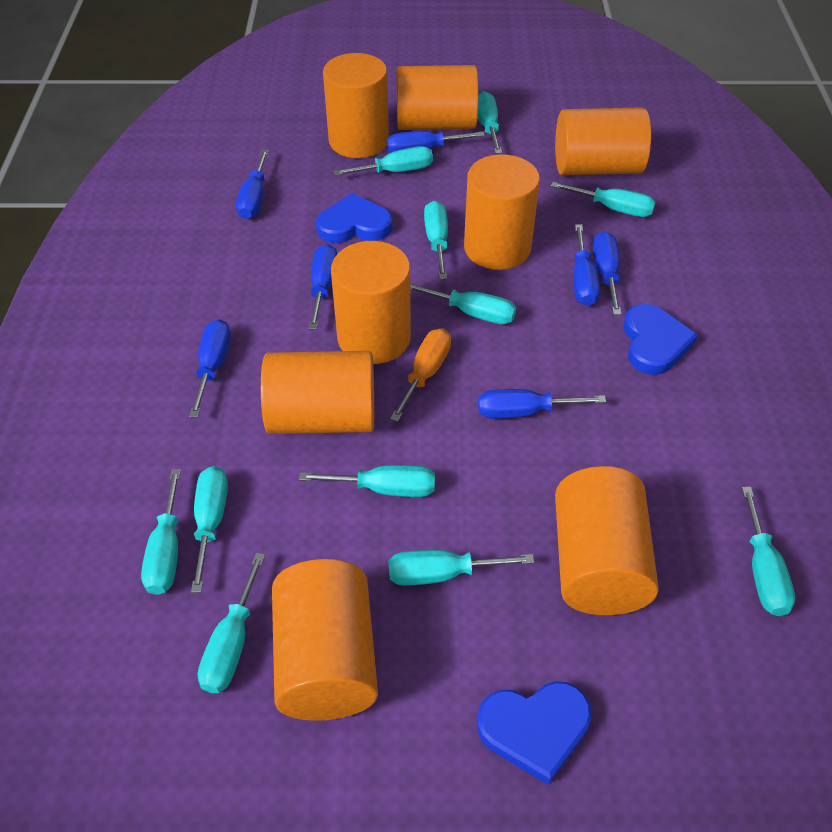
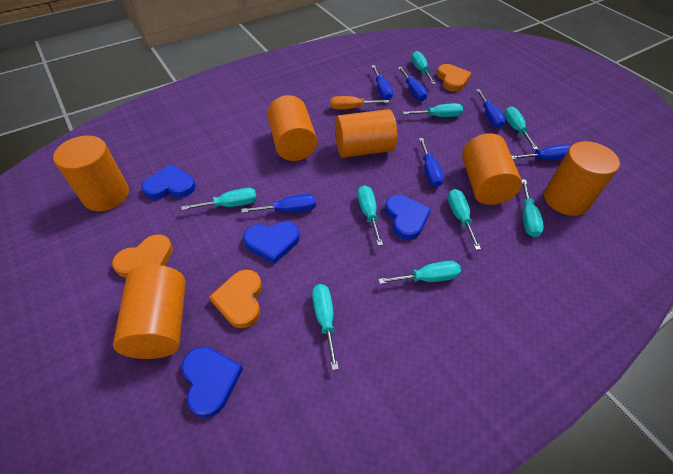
blue heart: 3 -> 4
blue screwdriver: 7 -> 6
orange cylinder: 8 -> 6
orange heart: 0 -> 3
turquoise screwdriver: 11 -> 9

